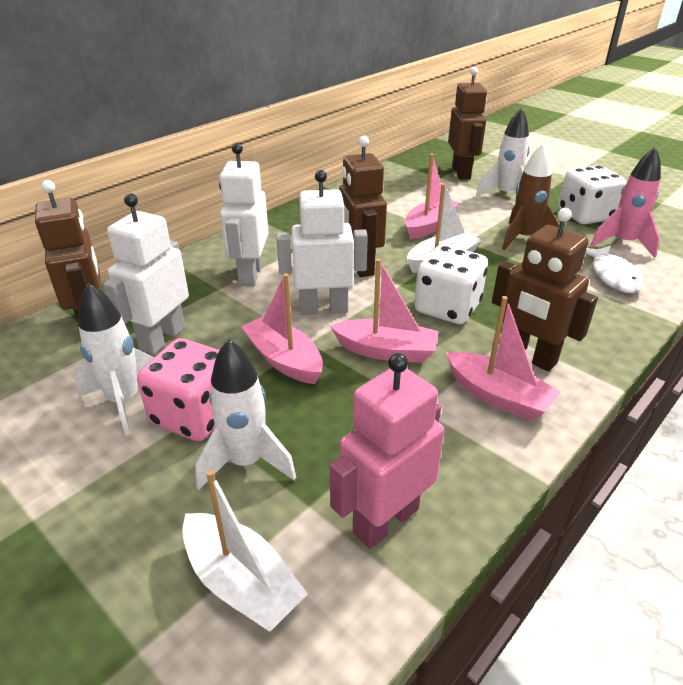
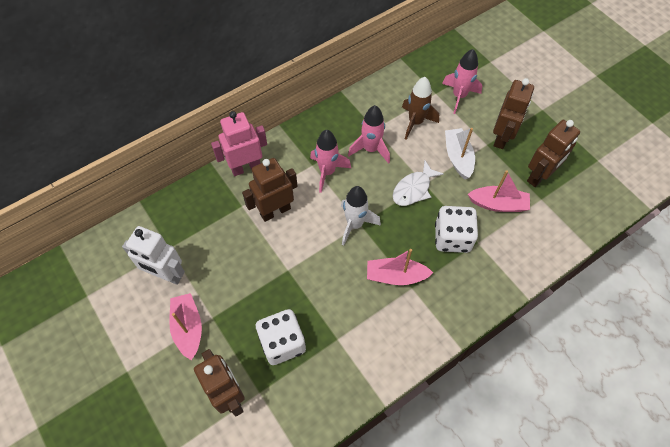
pink boat: 4 -> 3
pink dice: 1 -> 0
pink rocket: 1 -> 3
white boat: 2 -> 1
white robot: 3 -> 1
white rocket: 3 -> 1

